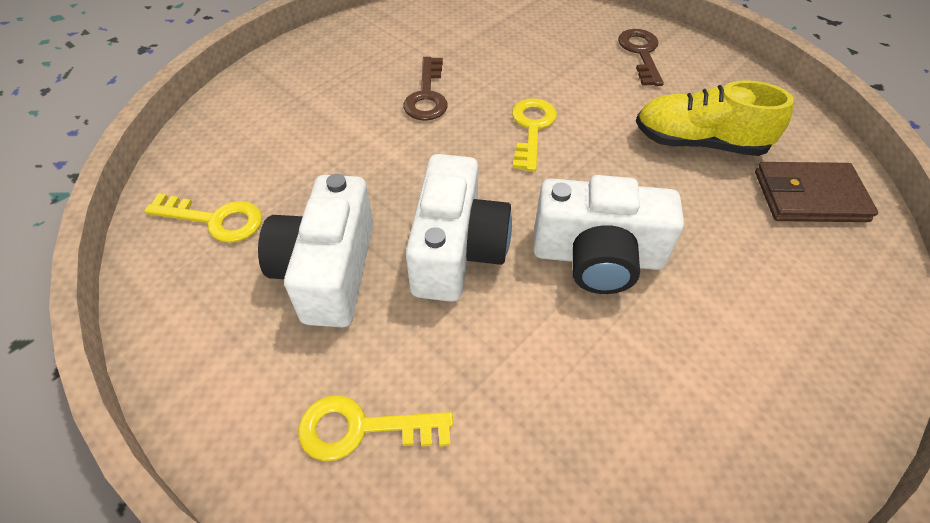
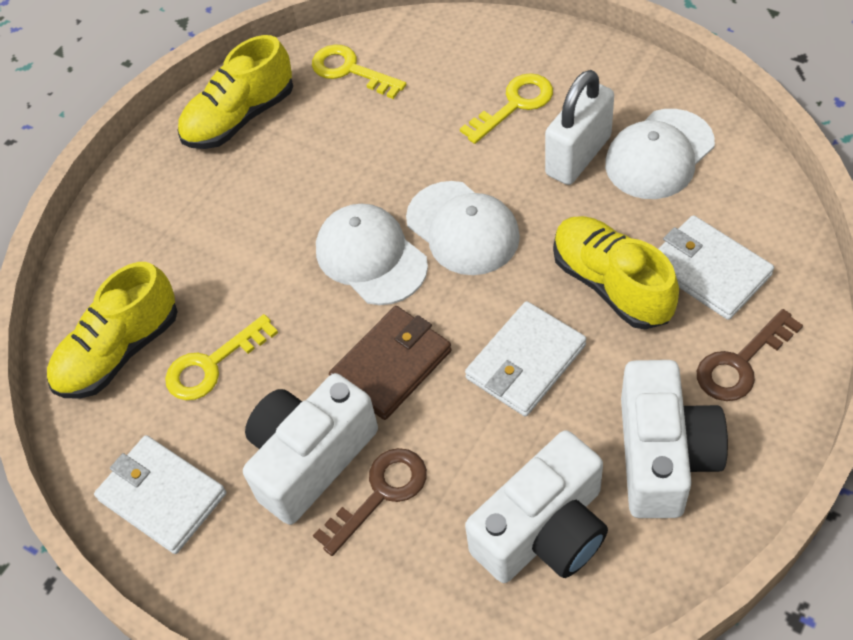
white cap: 0 -> 3
white padlock: 0 -> 1
white wallet: 0 -> 3
yellow shoe: 1 -> 3

